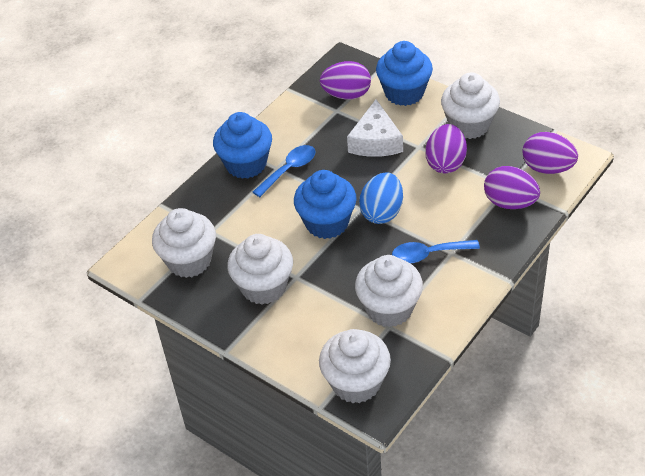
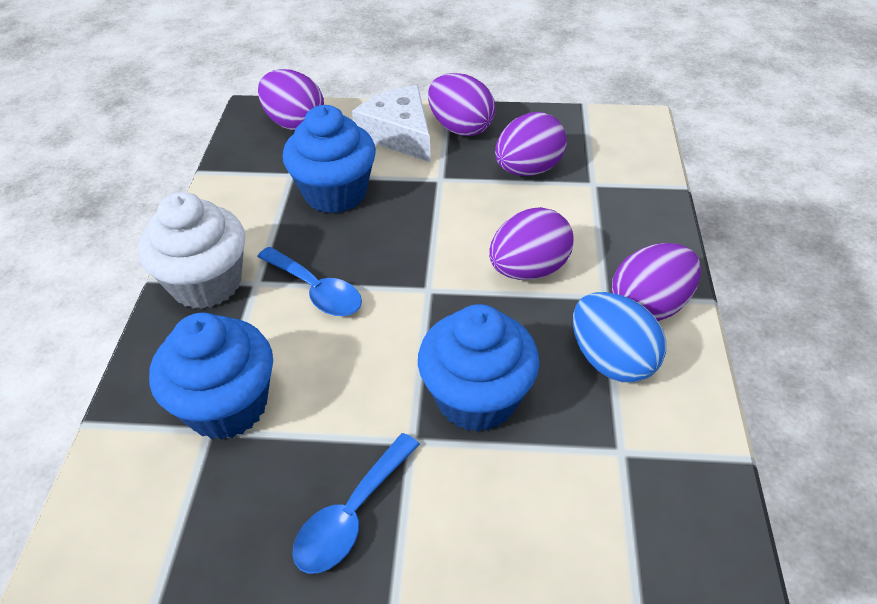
purple egg: 4 -> 5
white cupcake: 5 -> 1

